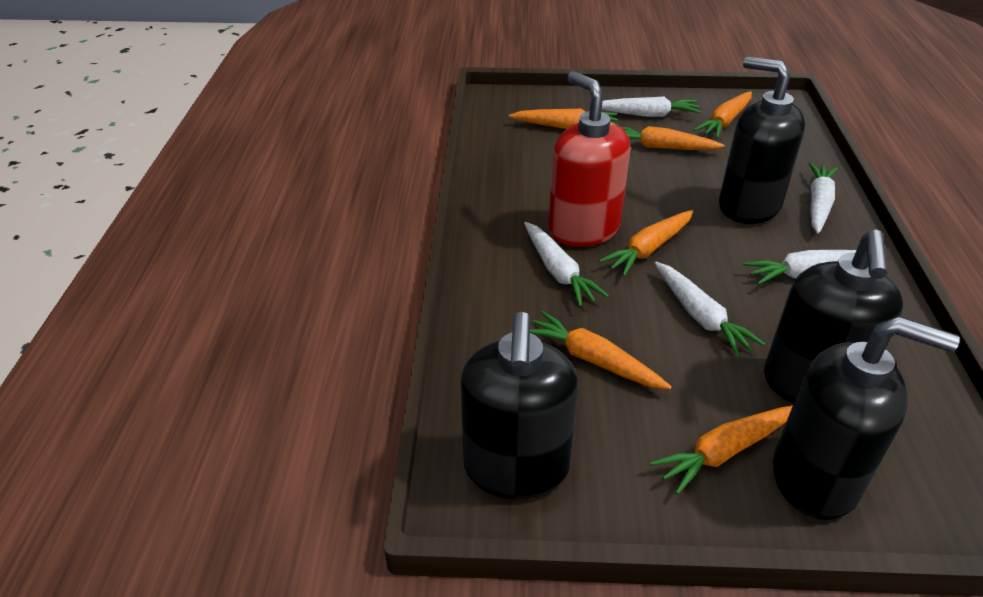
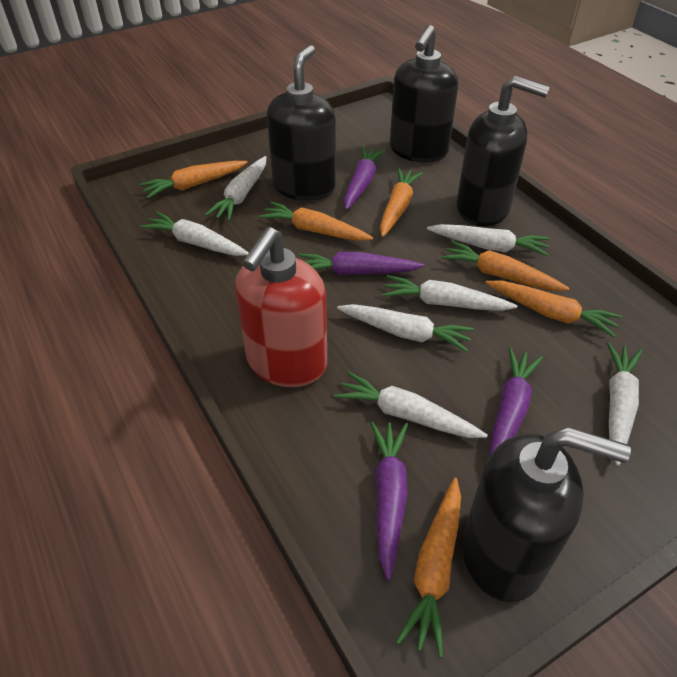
purple carrot: 0 -> 4
white carrot: 5 -> 7

